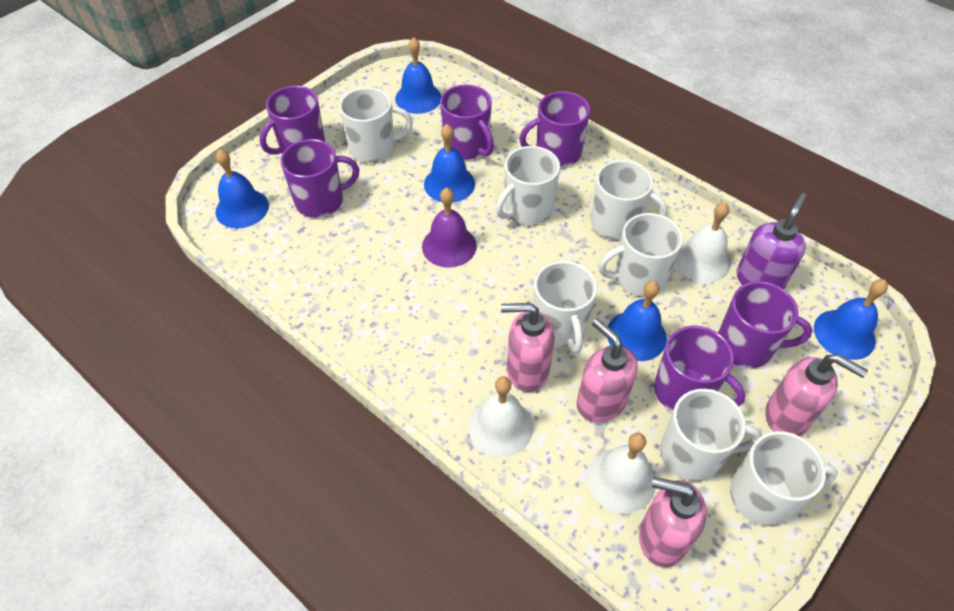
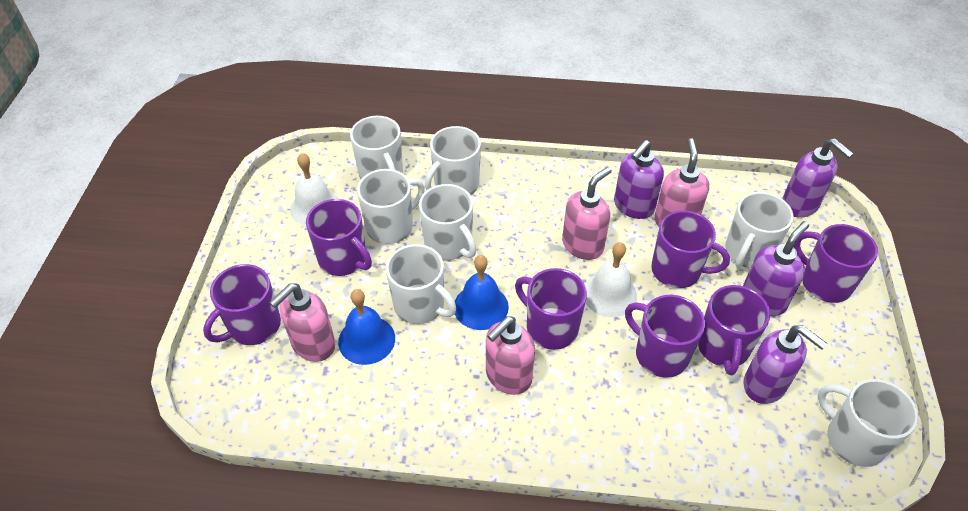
blue bell: 5 -> 2
purple bell: 1 -> 0
purple mug: 6 -> 7
purple soap dispenser: 1 -> 4
white bell: 3 -> 2

